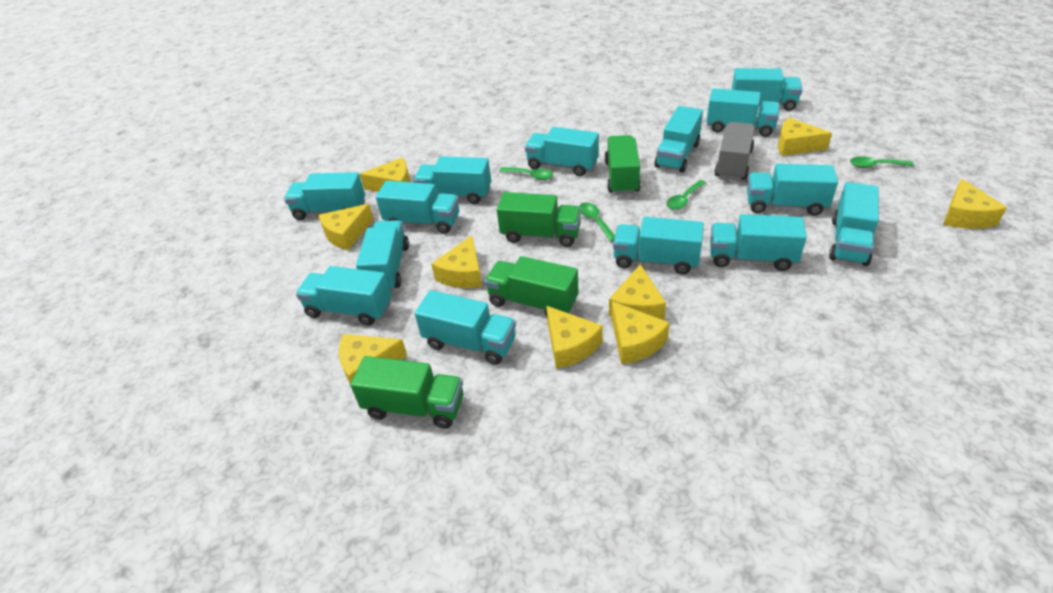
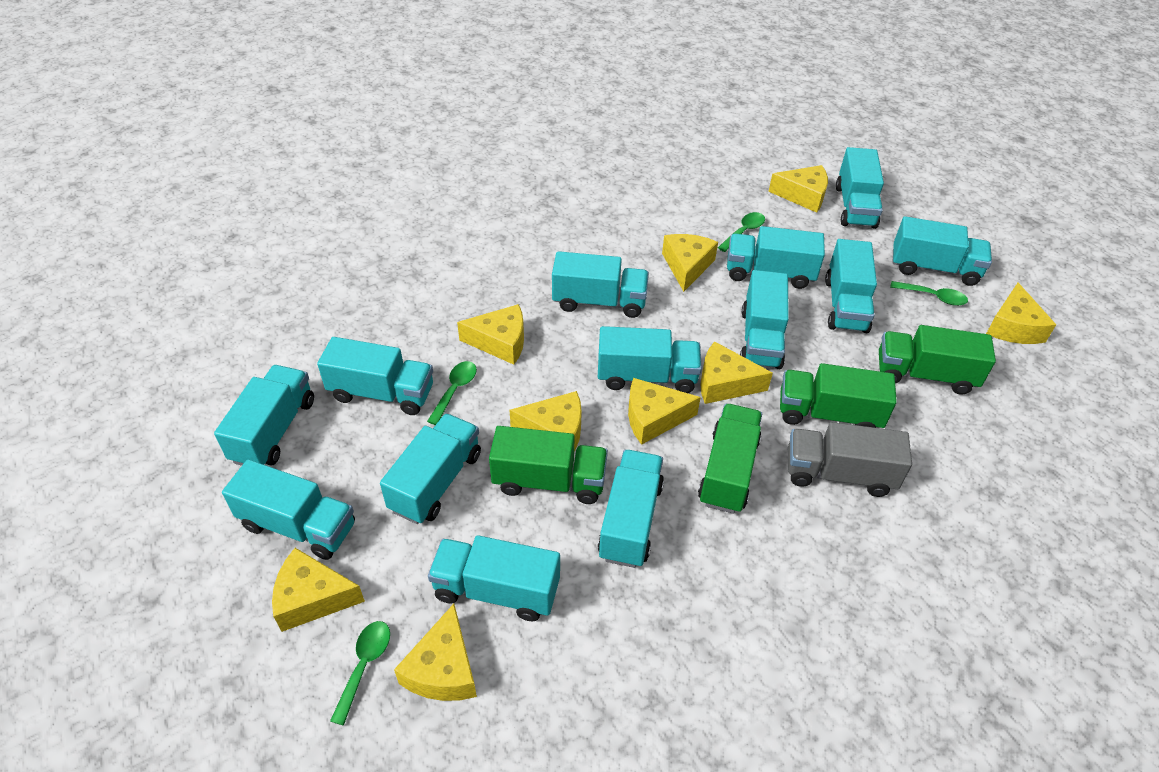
turquoise truck: 14 -> 13

